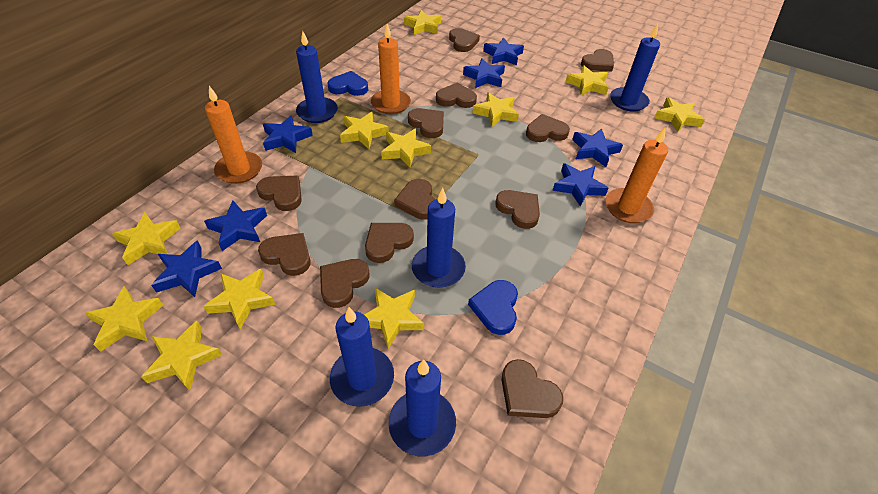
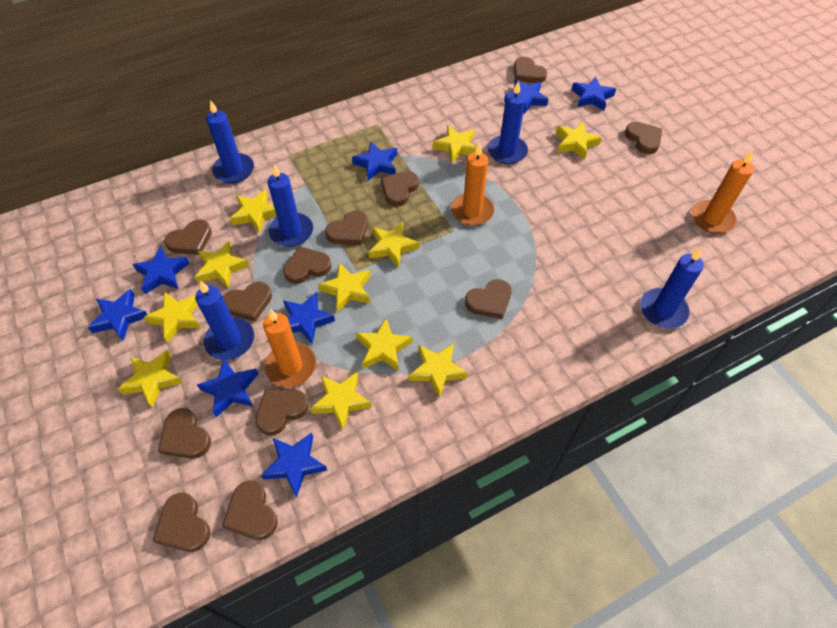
blue heart: 2 -> 0
blue star: 7 -> 8

